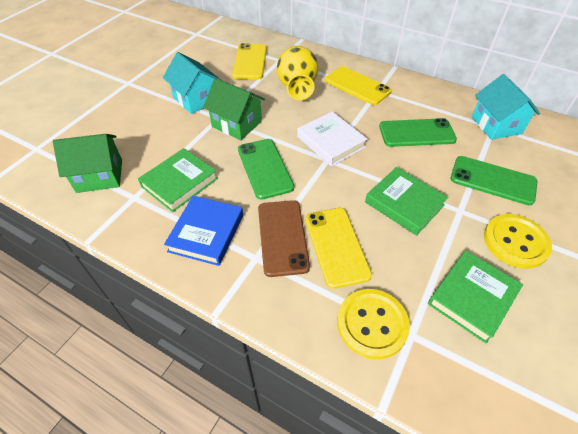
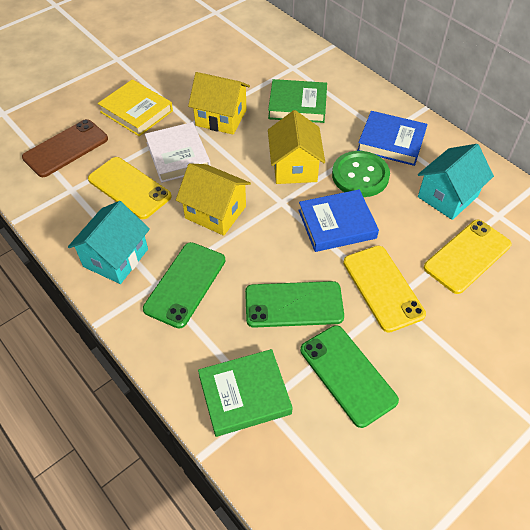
blue book: 1 -> 2
green book: 3 -> 2
green button: 0 -> 1
green house: 2 -> 0
yellow book: 0 -> 1
yellow button: 2 -> 0
yellow house: 0 -> 3
yellow vase: 1 -> 0

